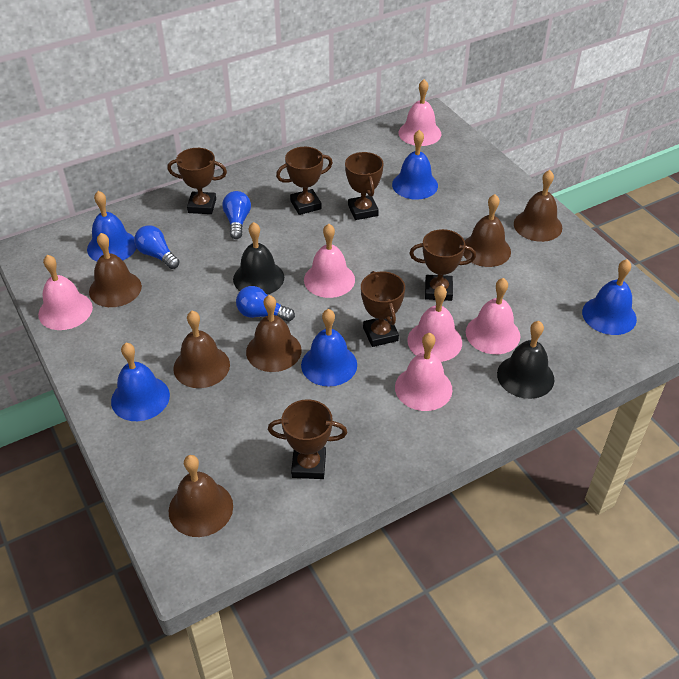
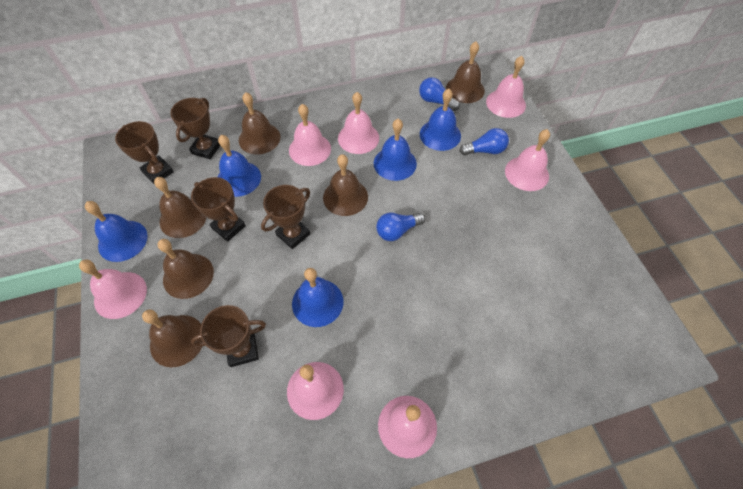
black bell: 2 -> 0
brown trophy: 6 -> 5
pink bell: 6 -> 7

